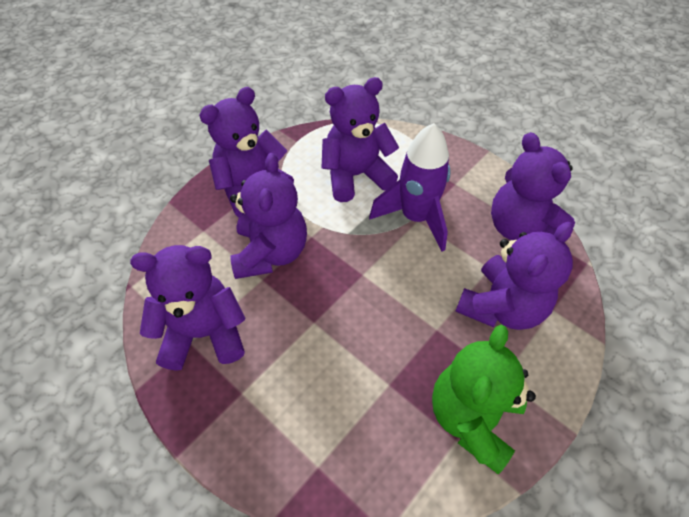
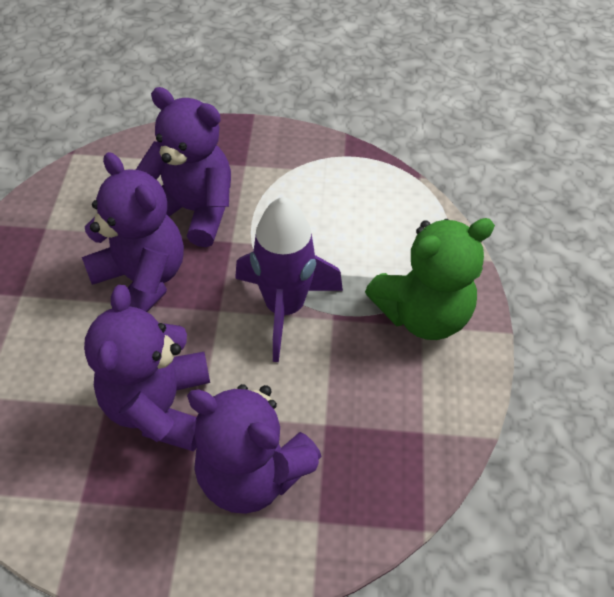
purple teddy bear: 6 -> 4

